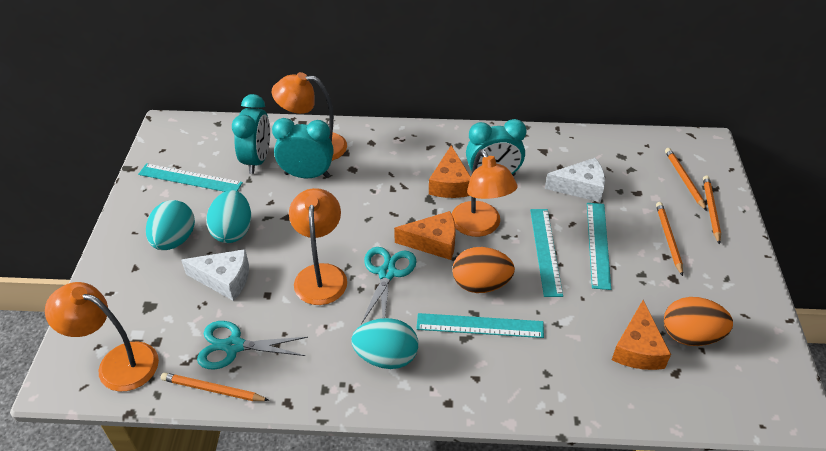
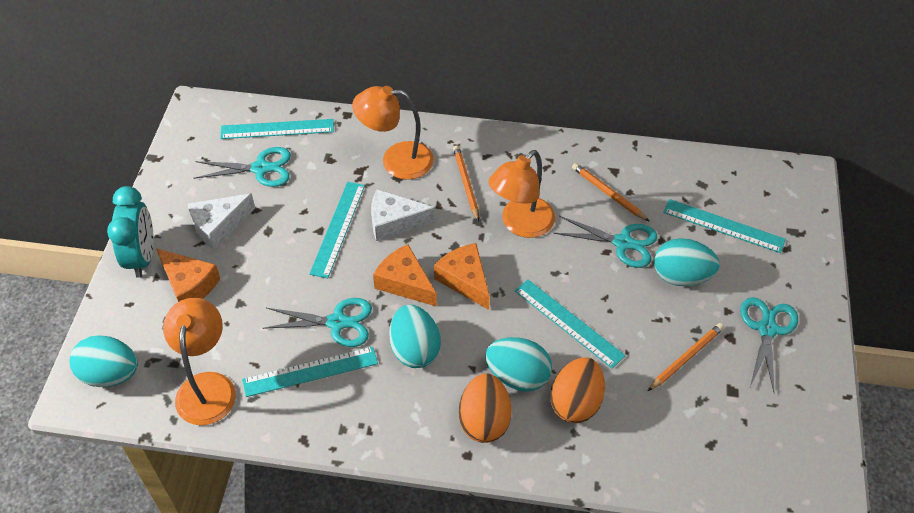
orange lamp: 4 -> 3
orange pencil: 4 -> 3
turquoise clock: 3 -> 1
turquoise egg: 3 -> 4
turquoise ruler: 4 -> 5
turquoise scissors: 2 -> 4

